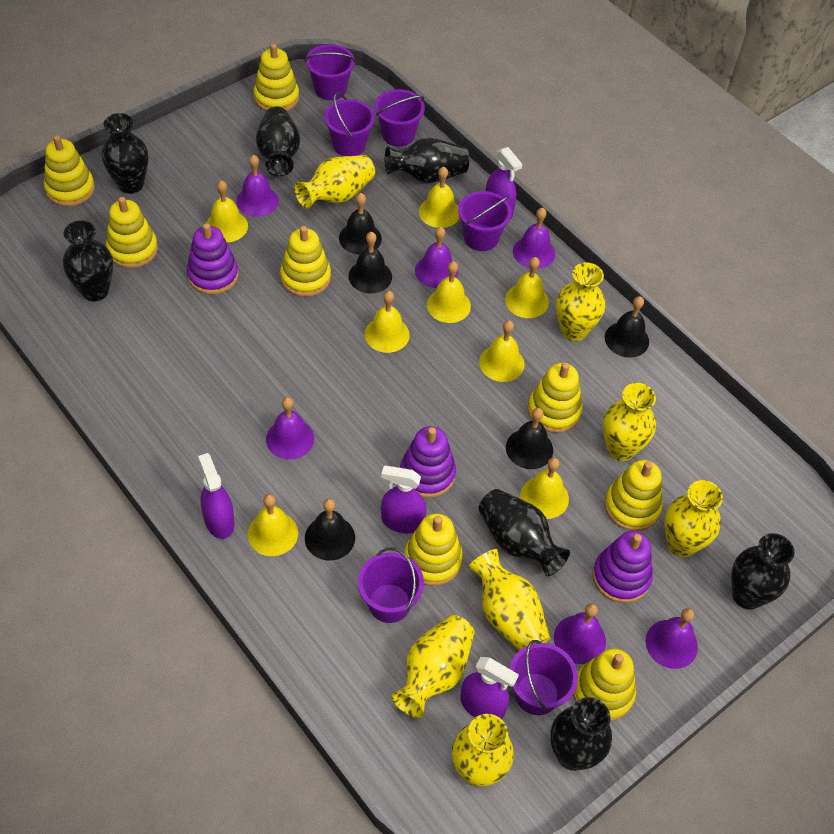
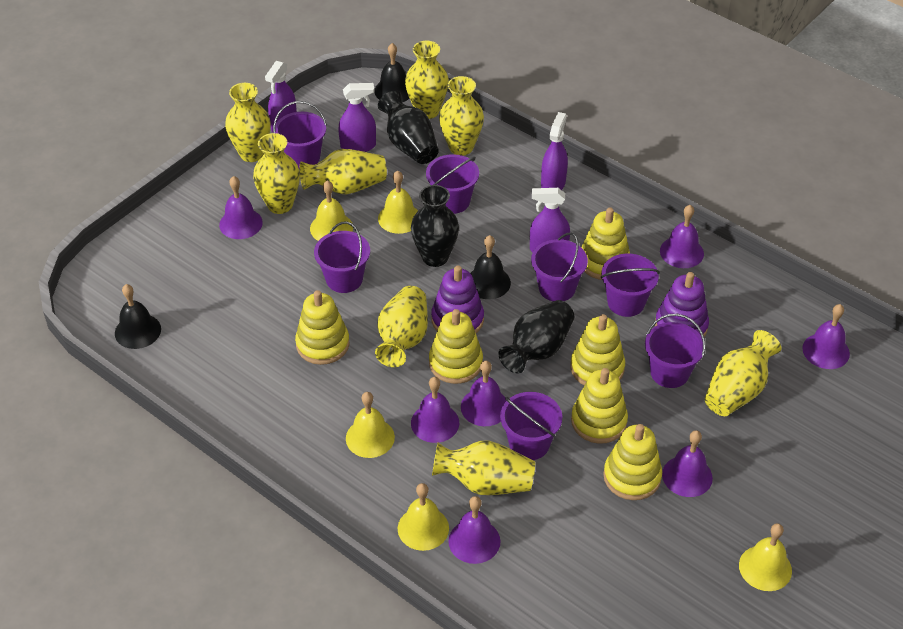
black bell: 5 -> 3
black vase: 7 -> 3
purple bell: 6 -> 7
purple bucket: 6 -> 7
purple stacking toy: 3 -> 2
yellow bell: 8 -> 5
yellow stacking toy: 8 -> 6
yellow vase: 7 -> 8

